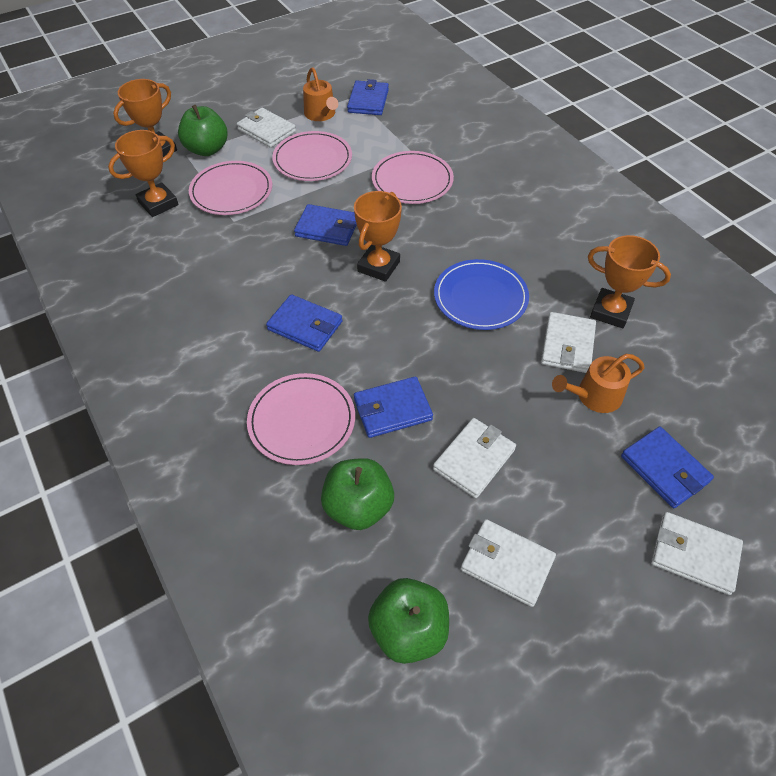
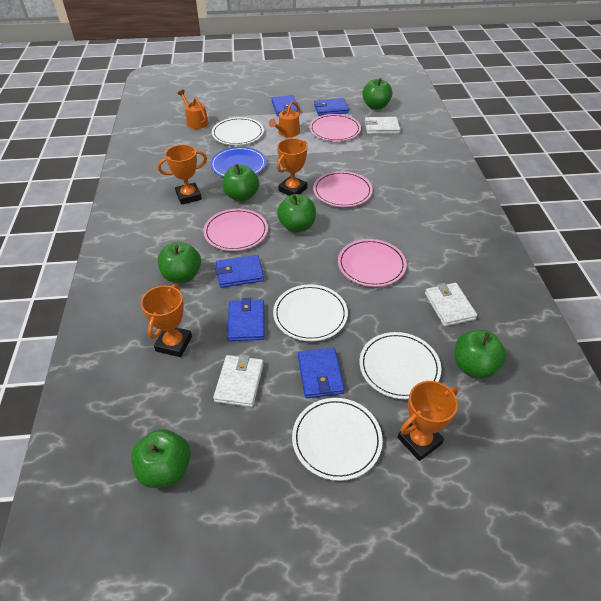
green apple: 3 -> 6
white plate: 0 -> 4
white wallet: 5 -> 3

